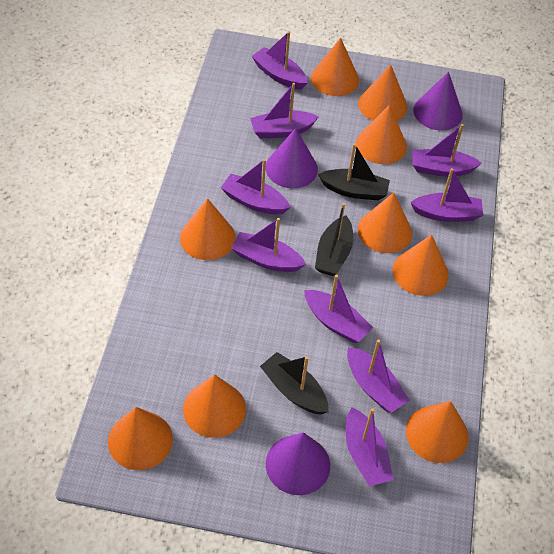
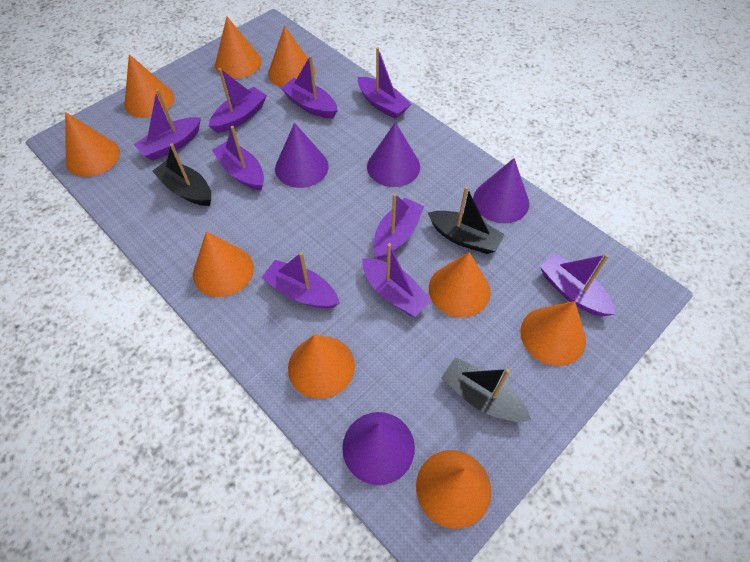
purple cone: 3 -> 4

